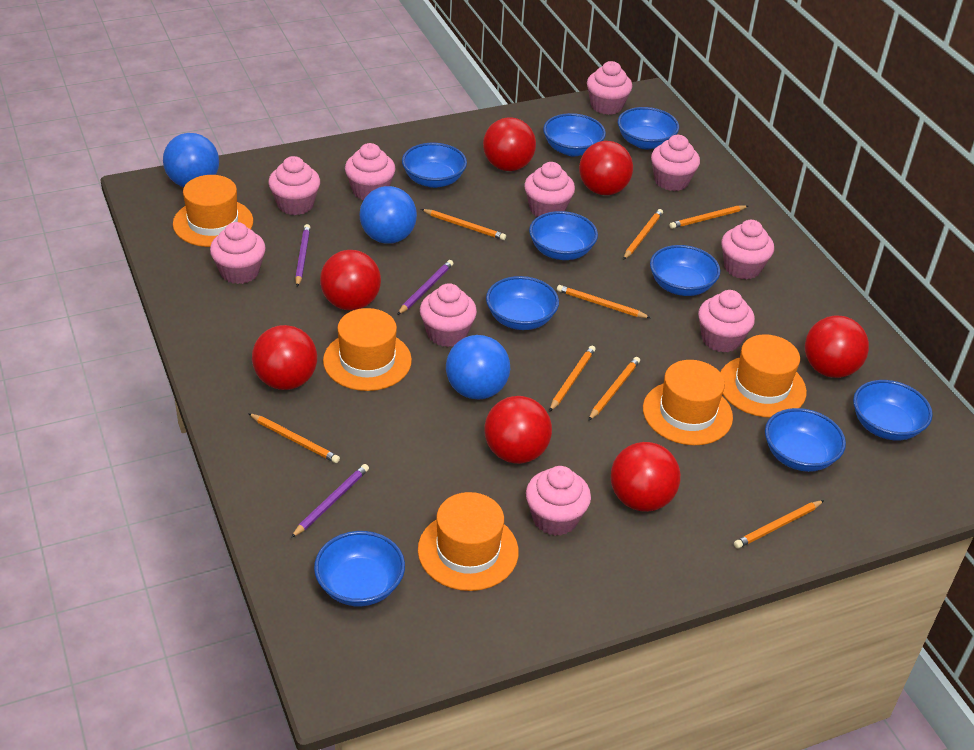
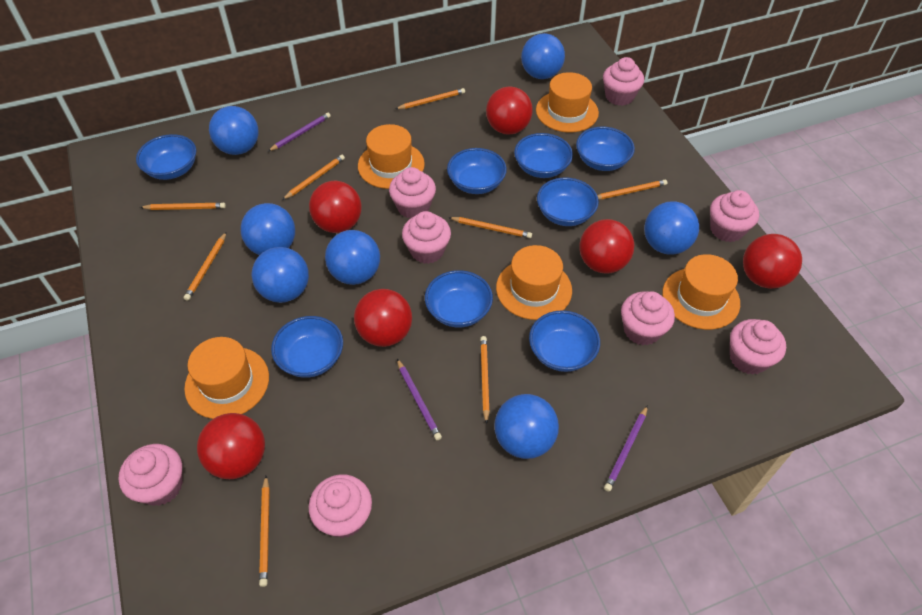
blue ball: 3 -> 7
blue bowl: 9 -> 8
pink cupcake: 10 -> 8
red ball: 7 -> 6

